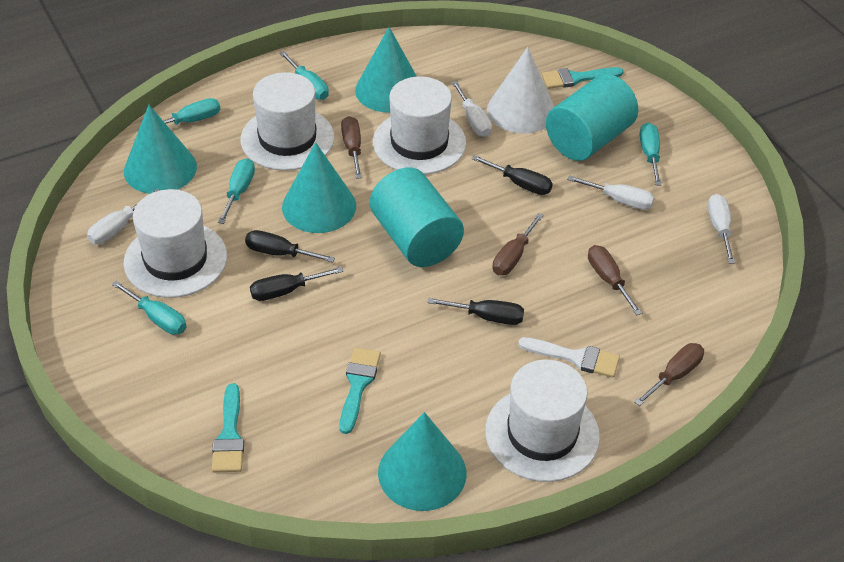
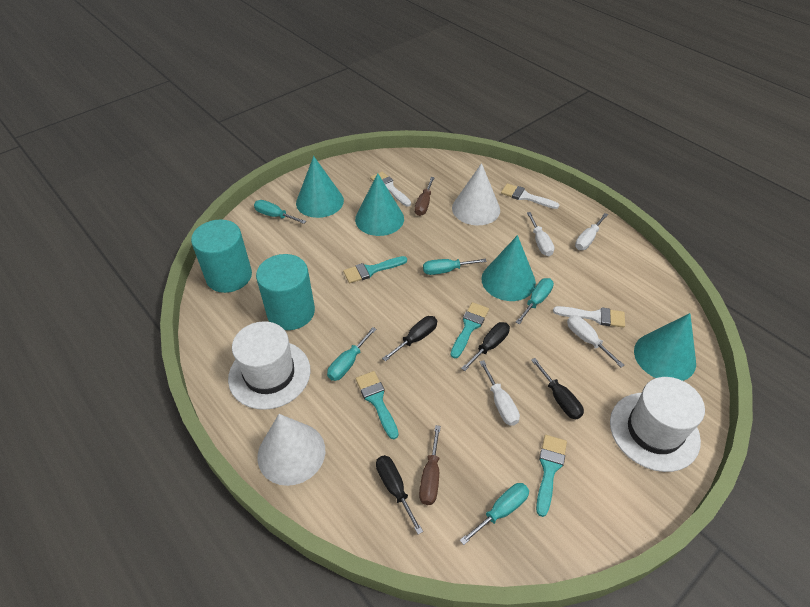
brown screwdriver: 4 -> 2
turquoise brush: 3 -> 4
white brush: 1 -> 3
white cone: 1 -> 2
white hat: 4 -> 2

